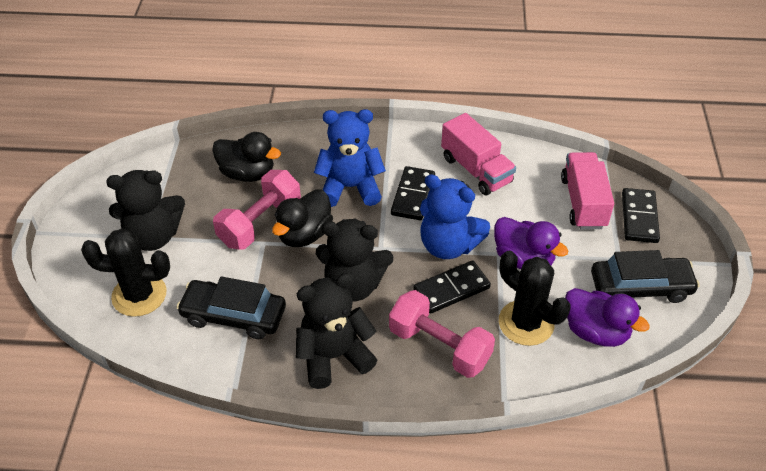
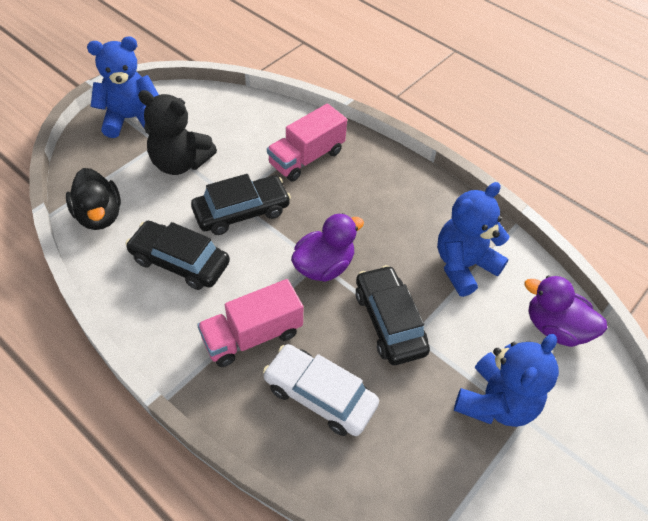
black cactus: 2 -> 0
black car: 2 -> 3
black domino: 3 -> 0
black duck: 2 -> 1
black teddy bear: 3 -> 1
blue teddy bear: 2 -> 3
pink dumbbell: 2 -> 0
white car: 0 -> 1

